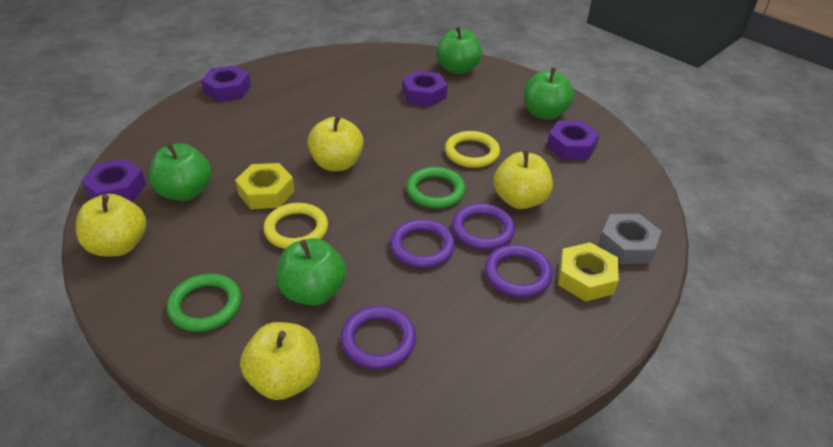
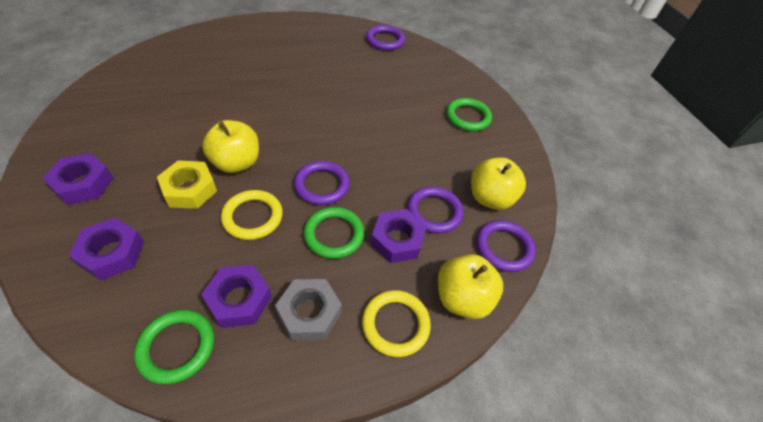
green apple: 4 -> 0
green ring: 2 -> 3
yellow apple: 4 -> 3
yellow nut: 2 -> 1

